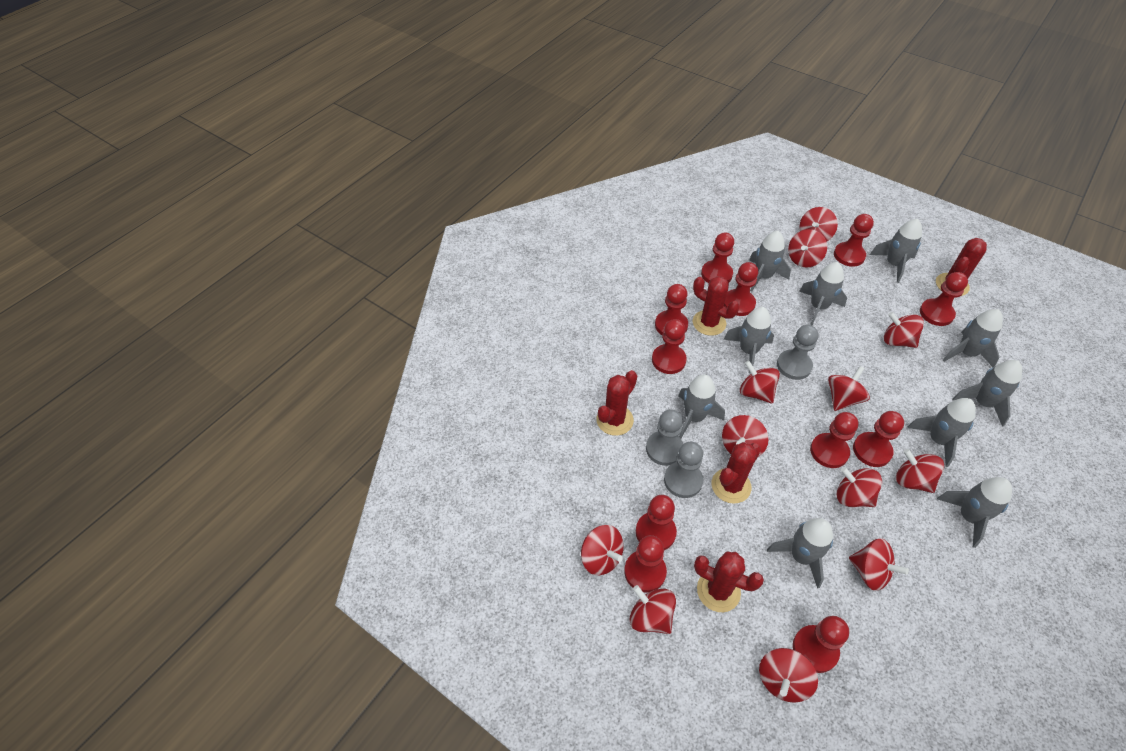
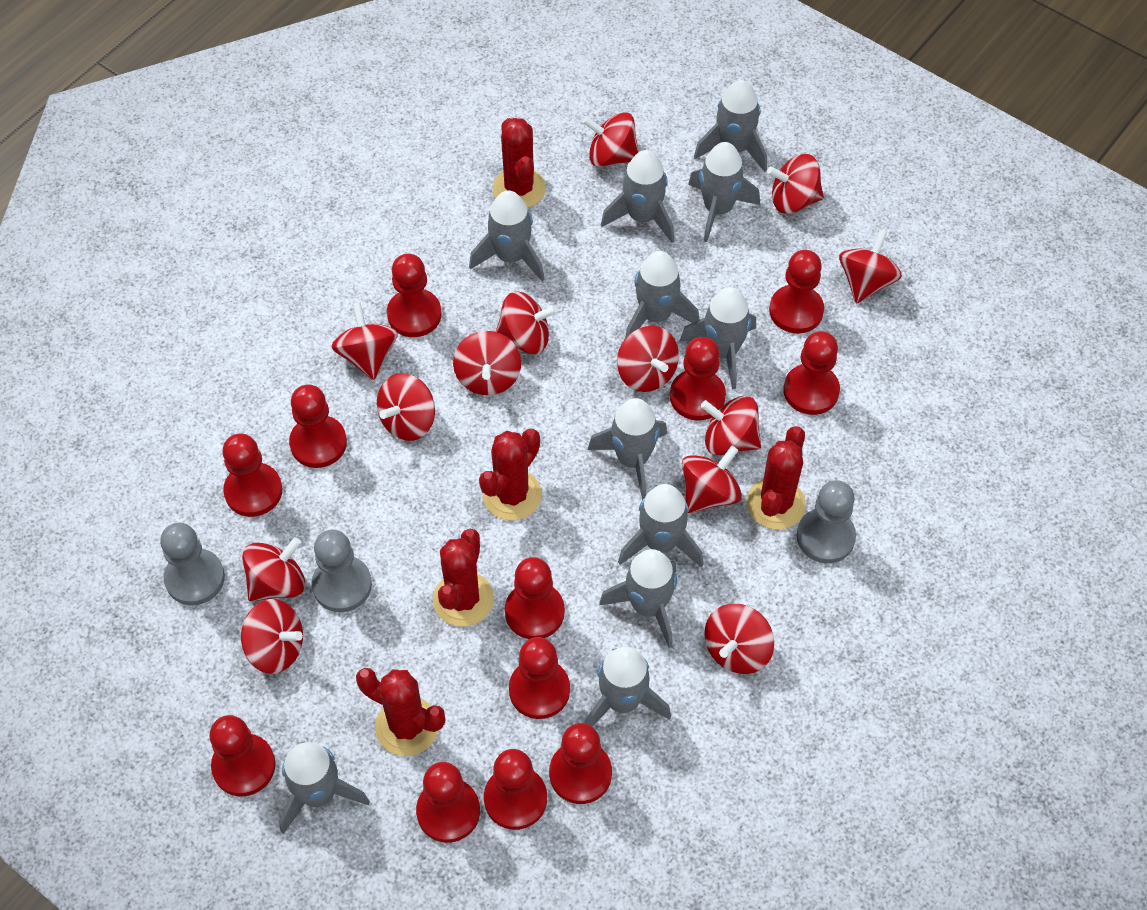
grey rocket: 10 -> 11
red pawn: 11 -> 12
red spinning top: 12 -> 13

